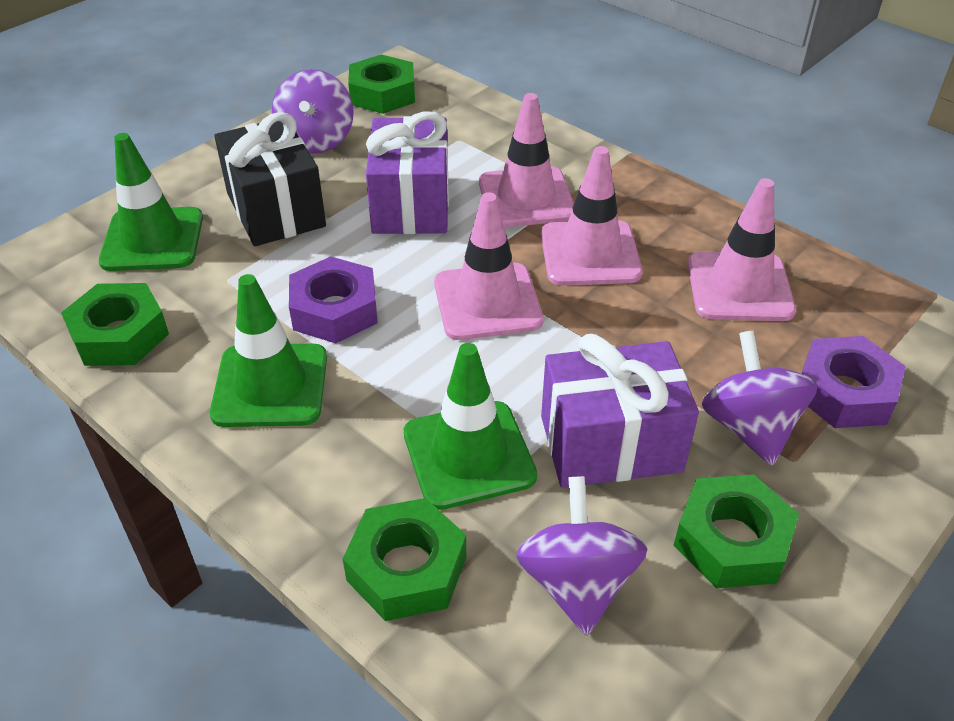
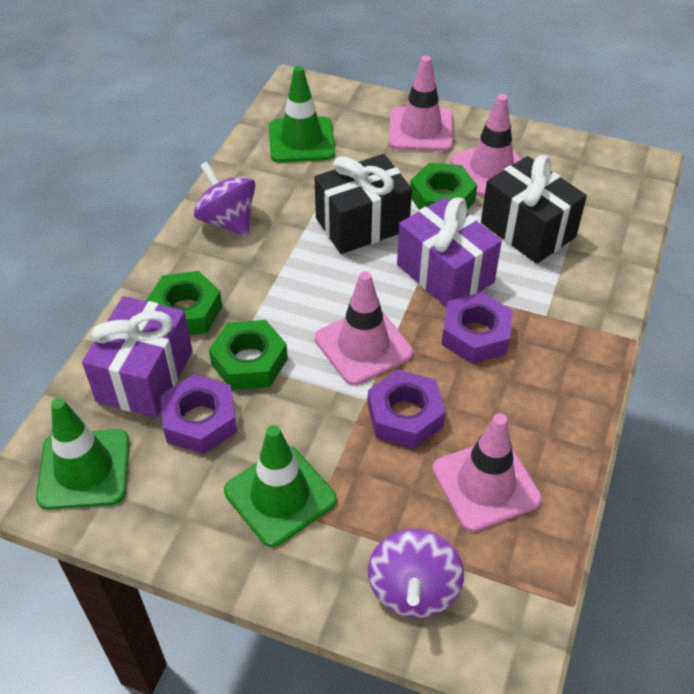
black gift: 1 -> 2
green nut: 4 -> 3
purple nut: 2 -> 3
purple spinning top: 3 -> 2

